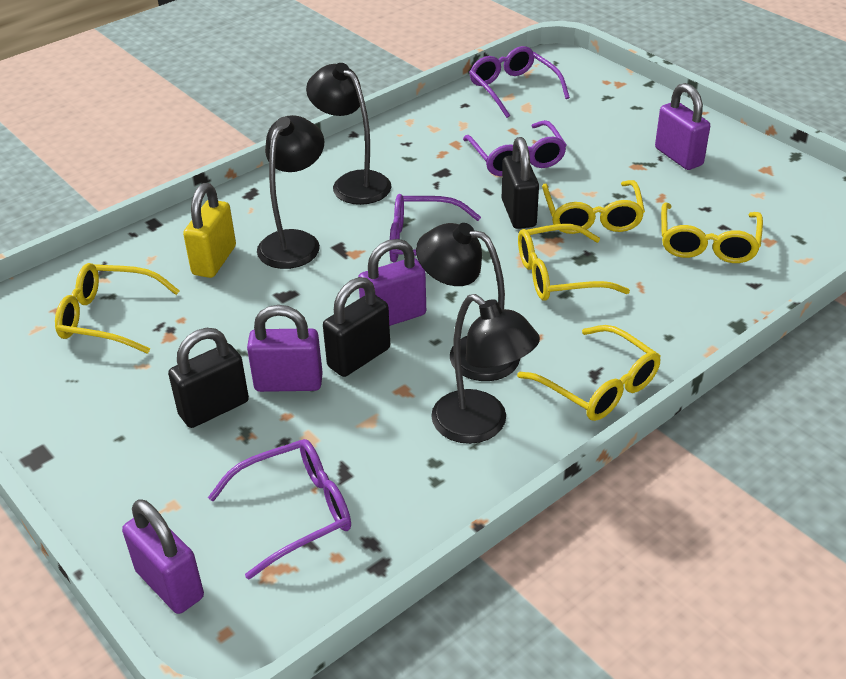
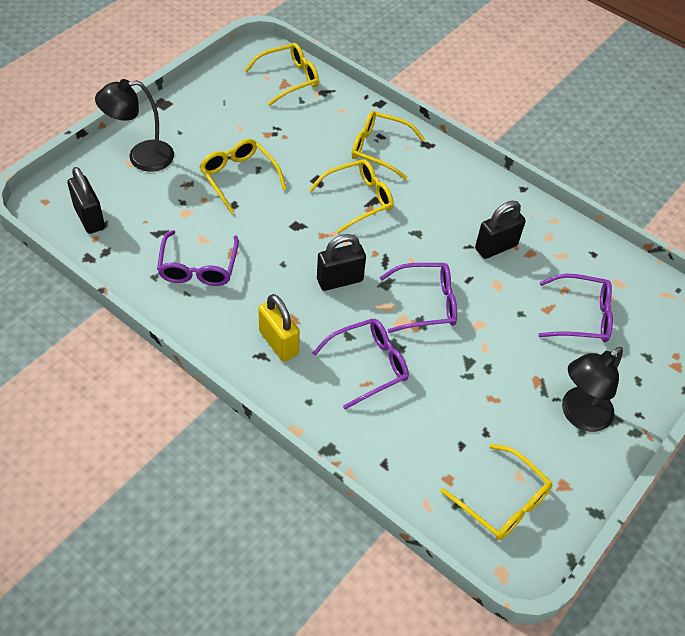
black lamp: 4 -> 2
purple padlock: 4 -> 0

